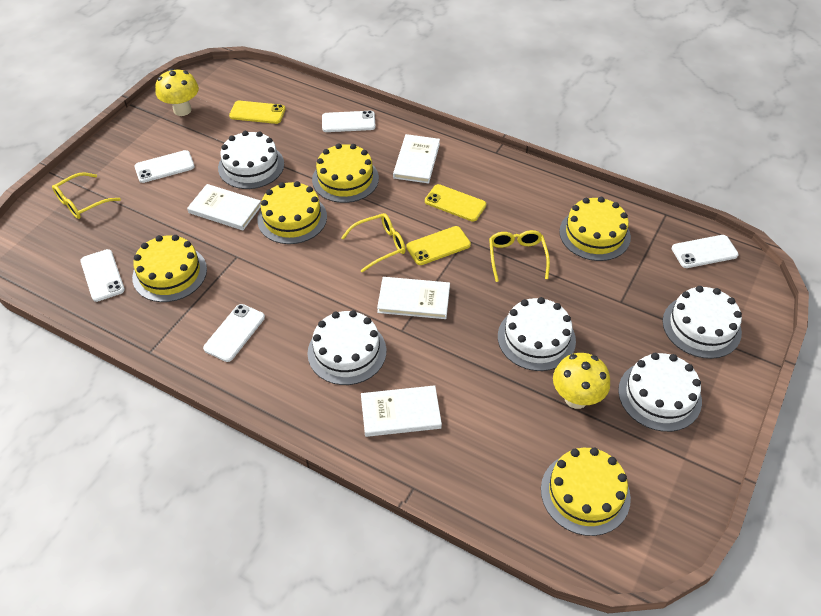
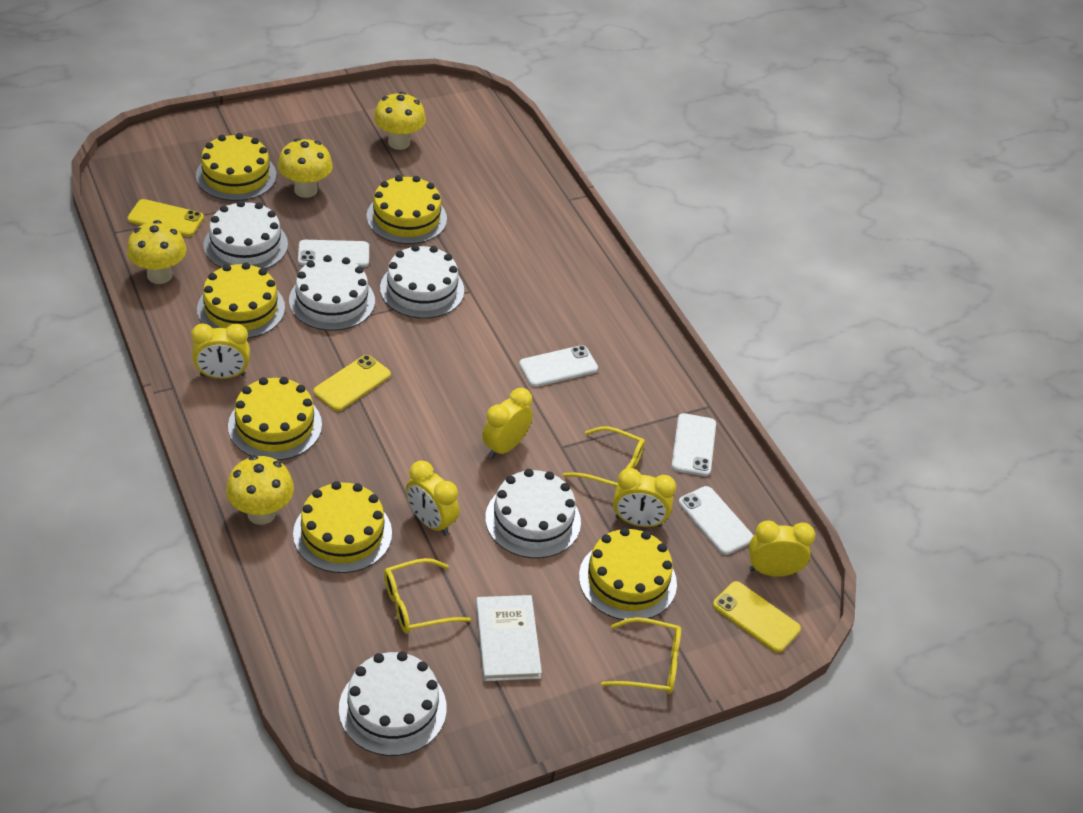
white book: 4 -> 1
white phone: 5 -> 4
yellow cake: 5 -> 6
yellow clock: 0 -> 5
yellow mushroom: 2 -> 4

